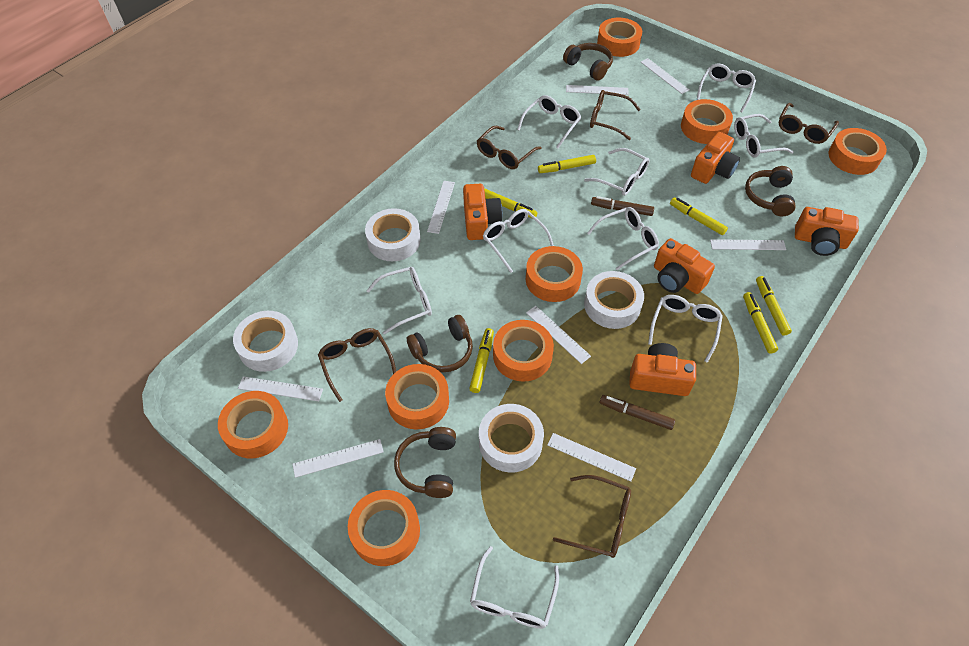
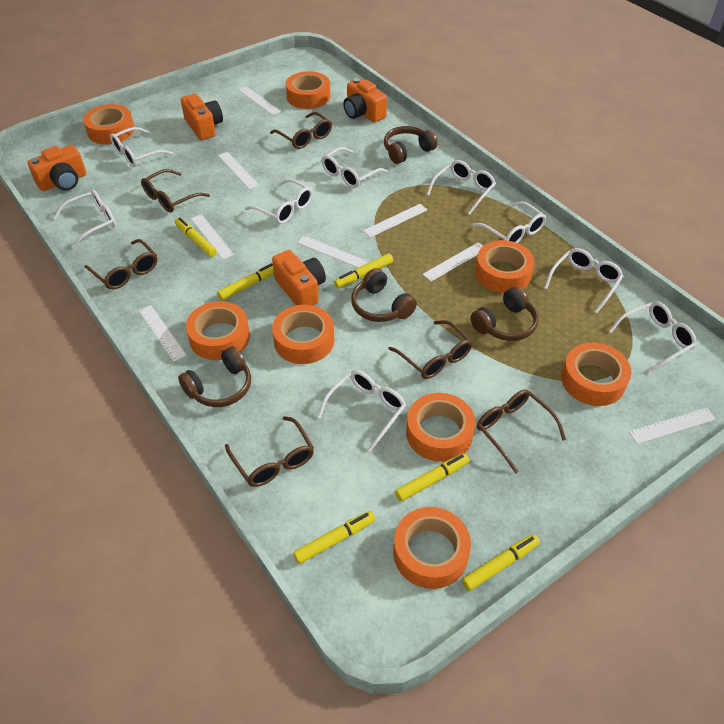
brown glasses: 5 -> 6
brown marker: 2 -> 0
orange camera: 5 -> 4
white tape: 4 -> 0

